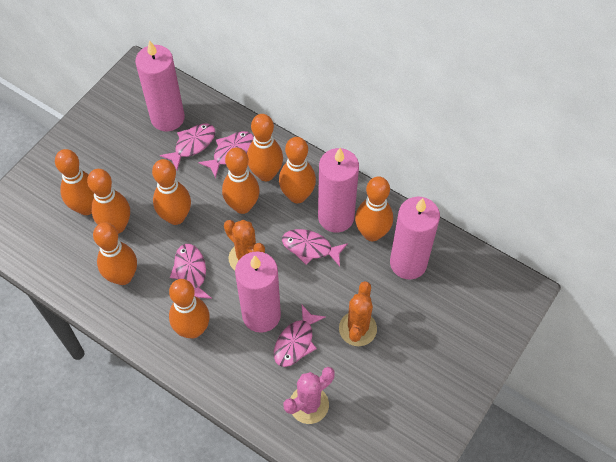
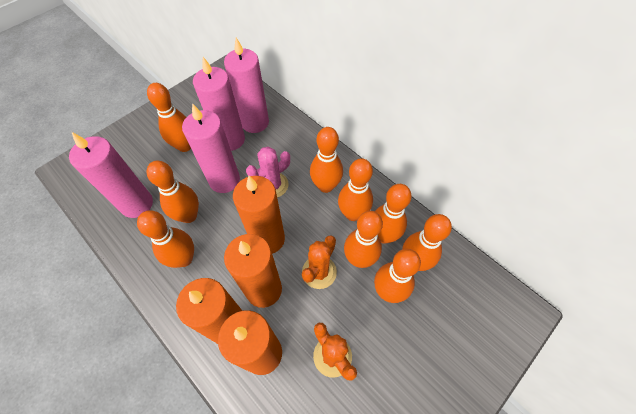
orange candle: 0 -> 4
pink fish: 5 -> 0

